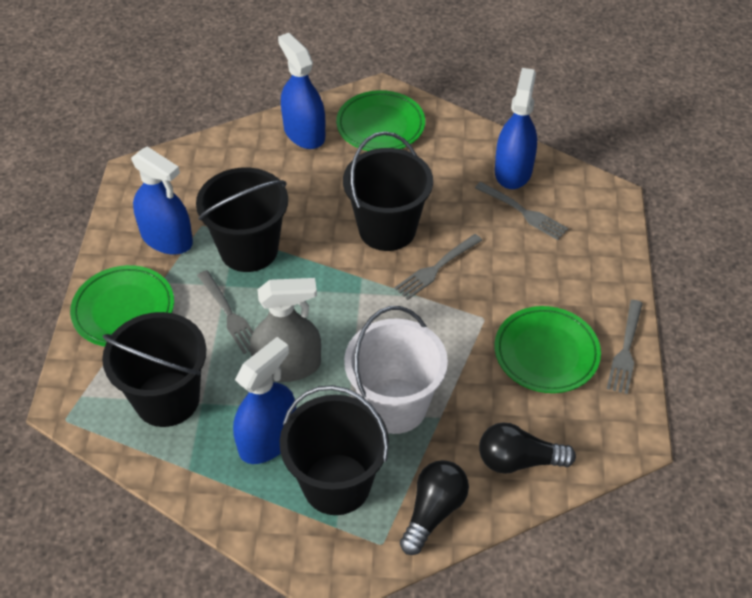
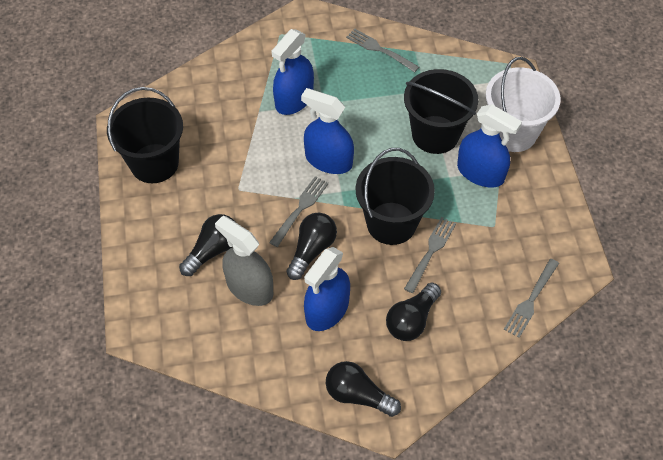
black bucket: 4 -> 3
black light bulb: 2 -> 4
green plate: 3 -> 0

